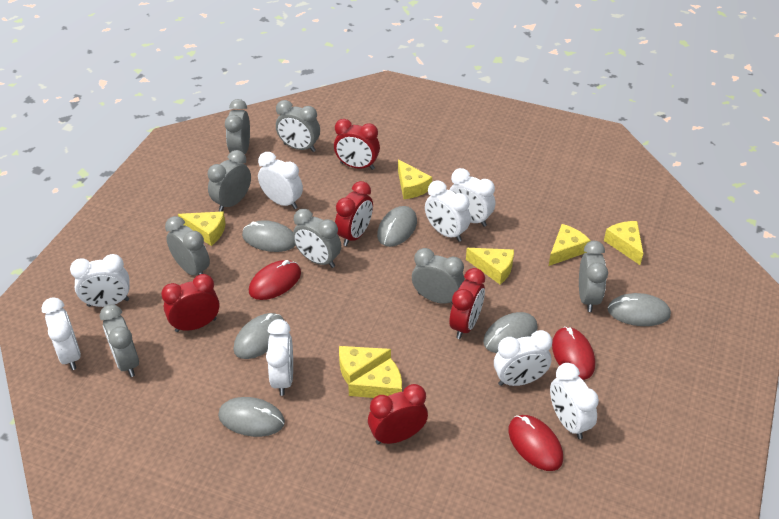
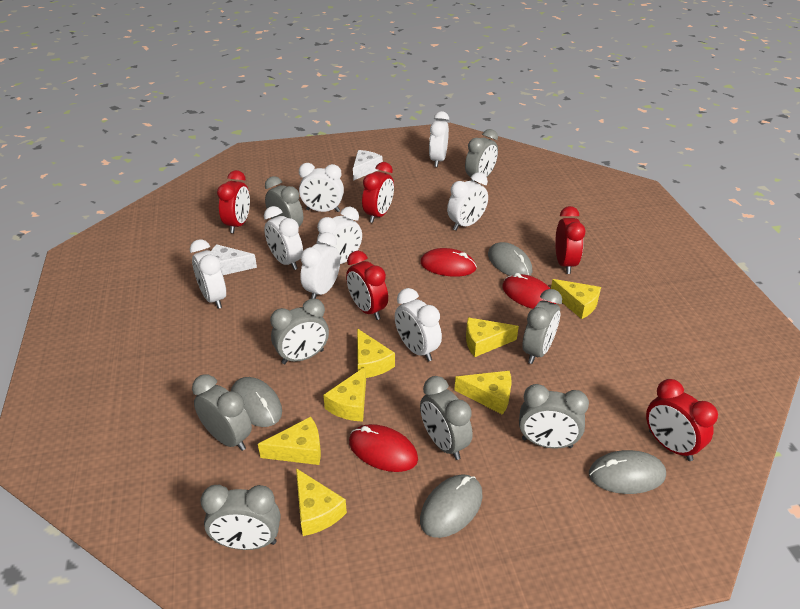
grey mouse: 6 -> 4
white cheese: 0 -> 2

